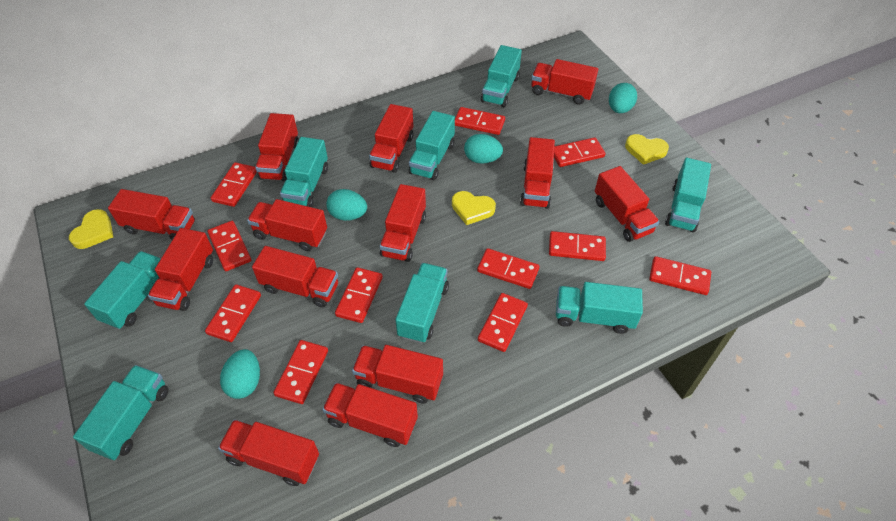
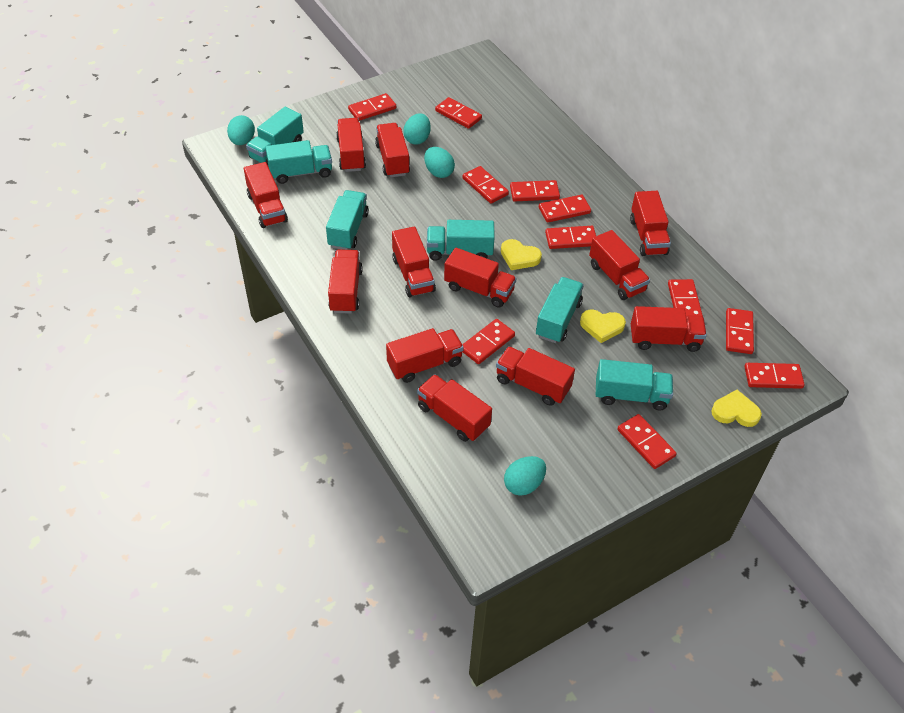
red truck: 13 -> 12
turquoise truck: 8 -> 6

